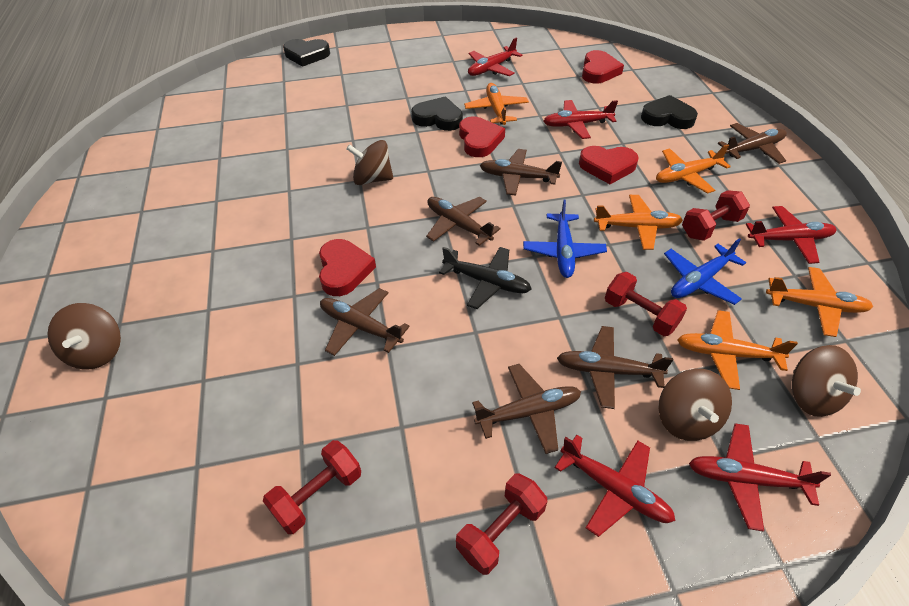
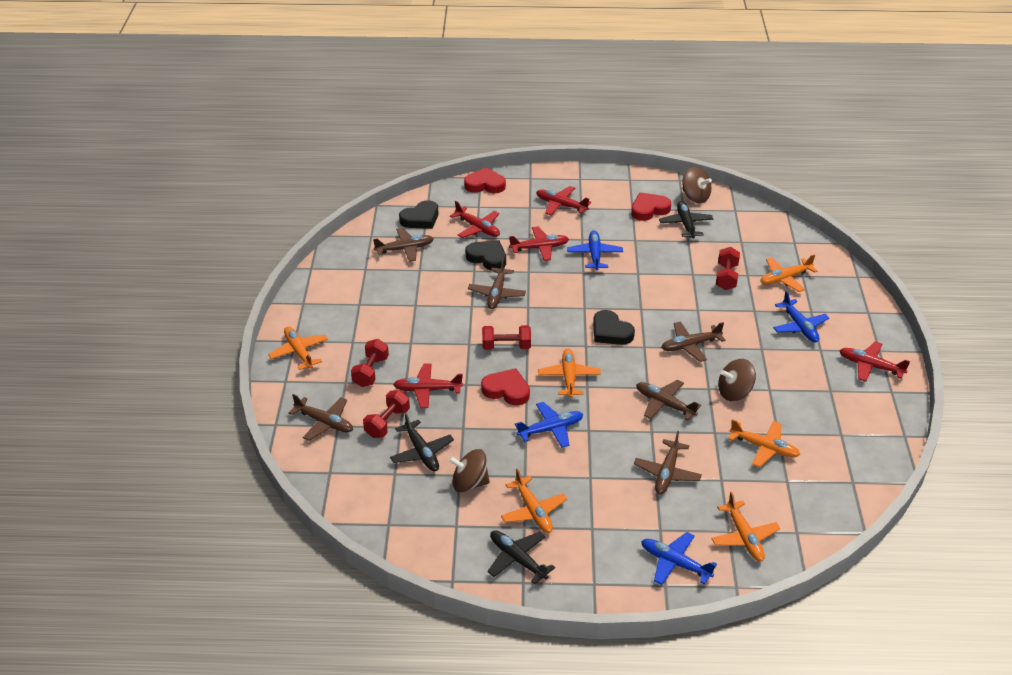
black plane: 1 -> 3
blue plane: 2 -> 4
brown spinning top: 4 -> 3
orange plane: 5 -> 6
red heart: 4 -> 3

